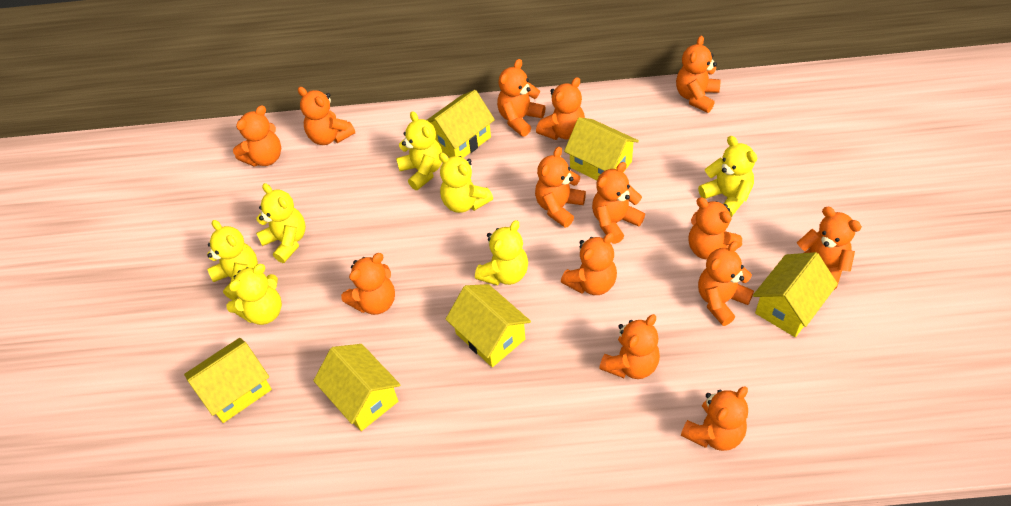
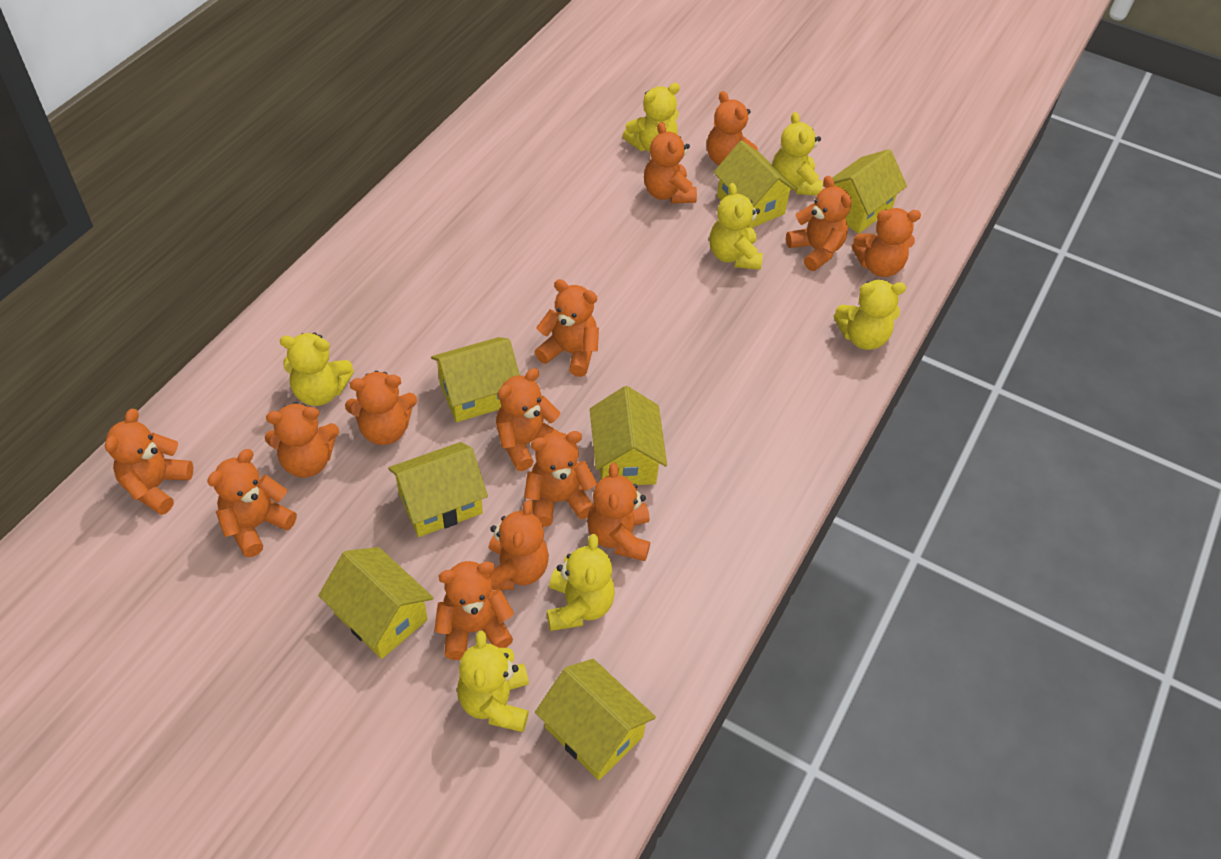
yellow house: 6 -> 7

